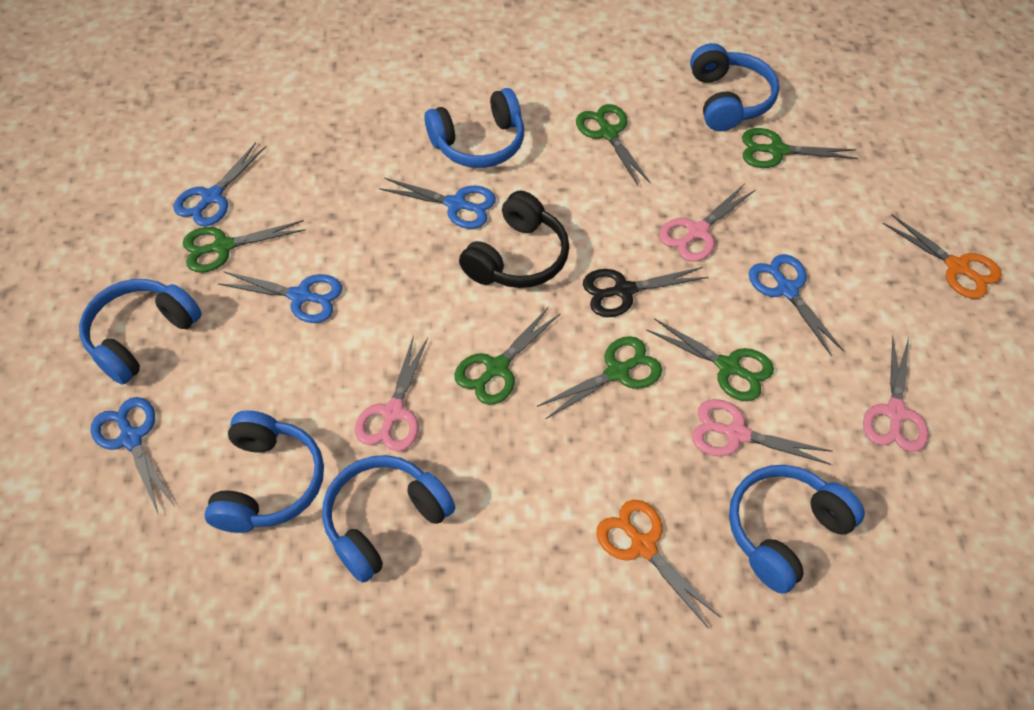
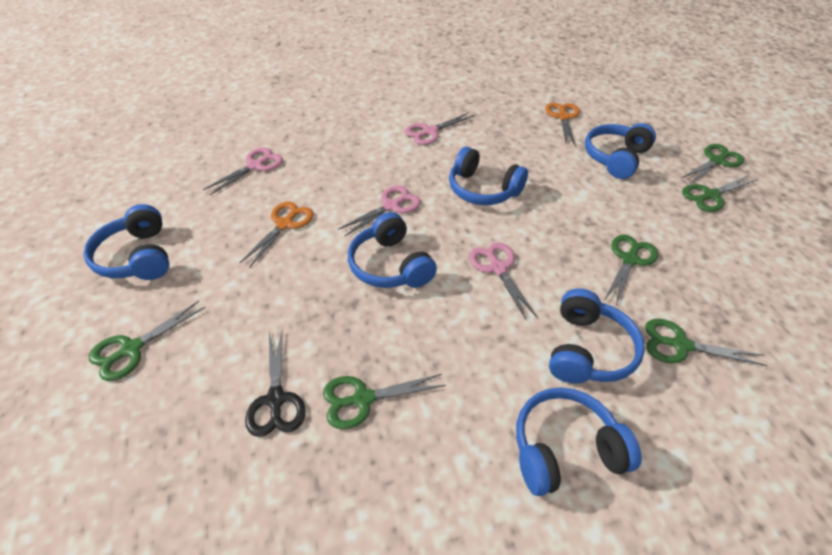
black headphones: 1 -> 0
blue scissors: 5 -> 0

